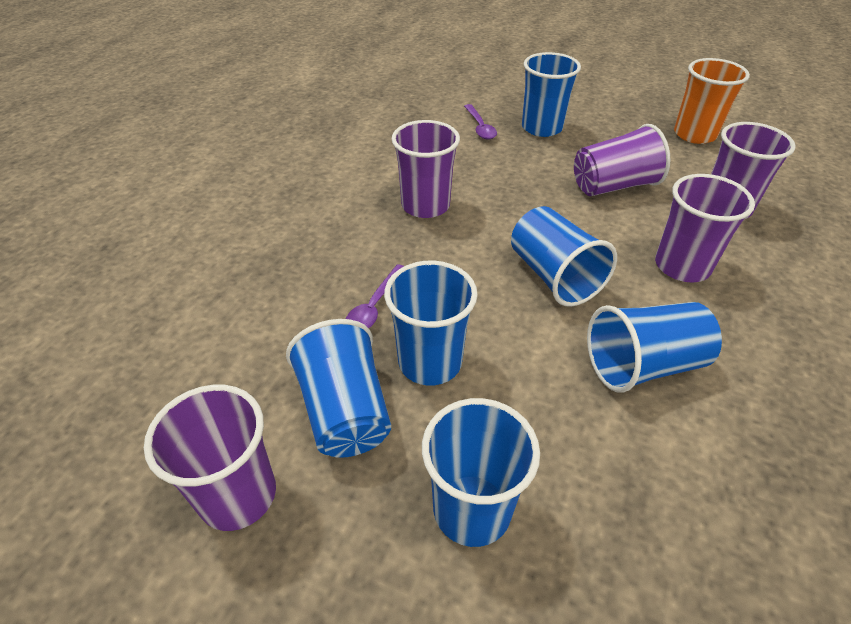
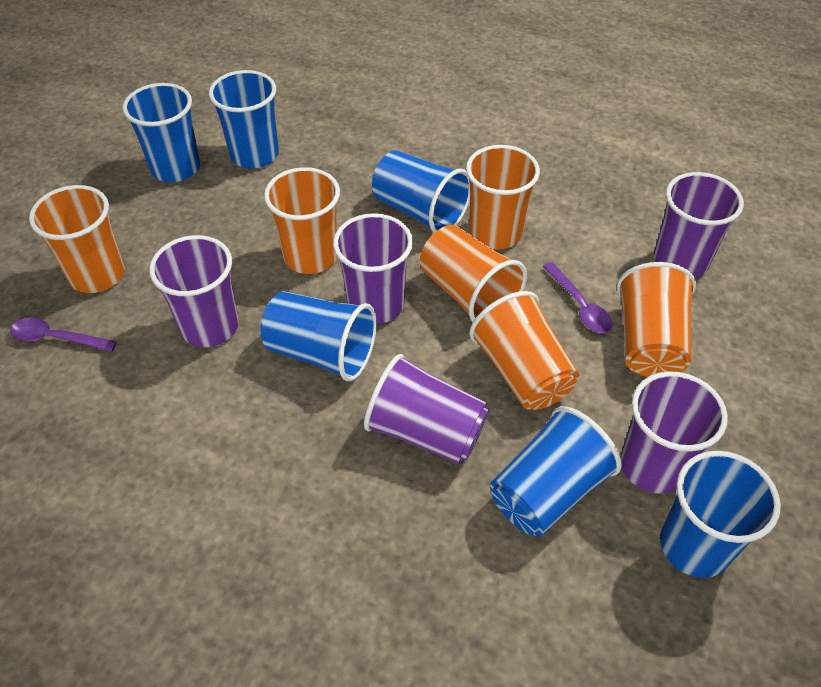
orange cup: 1 -> 6

